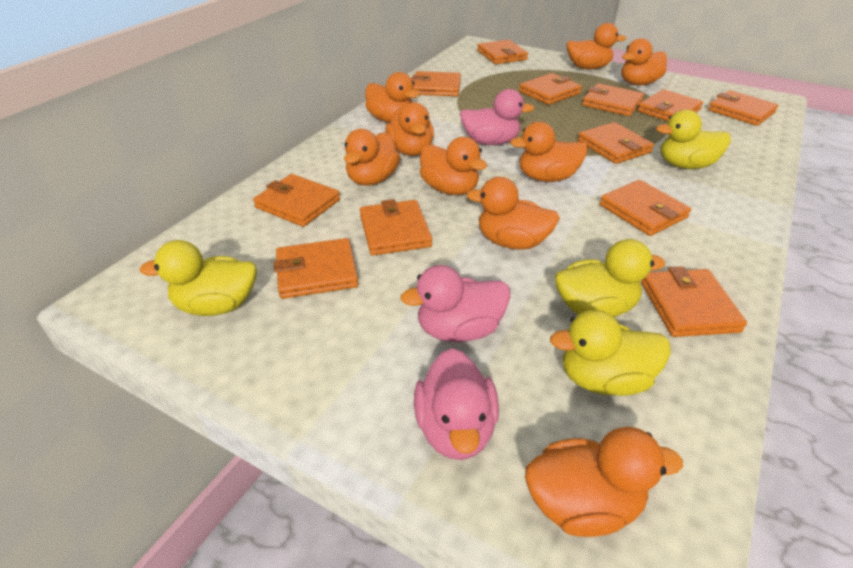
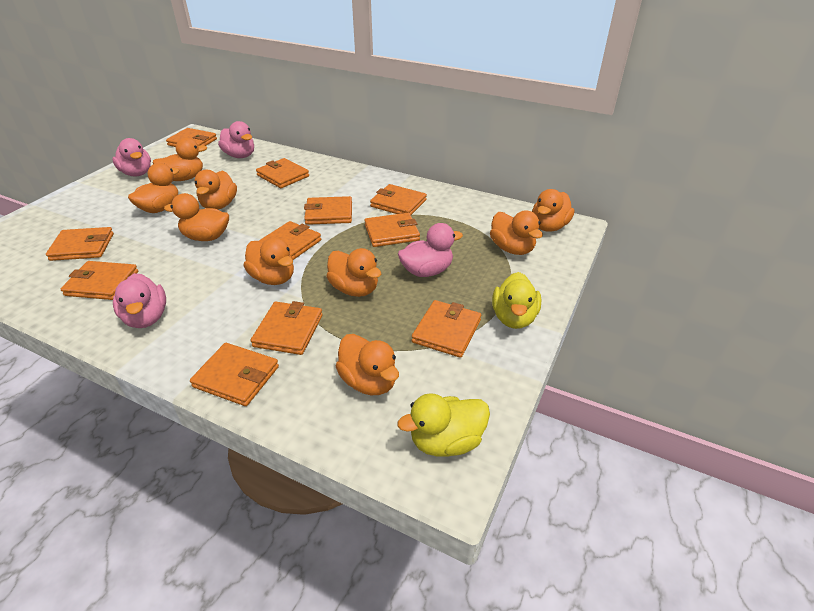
orange wallet: 12 -> 11
pink duck: 3 -> 4
yellow duck: 4 -> 2

